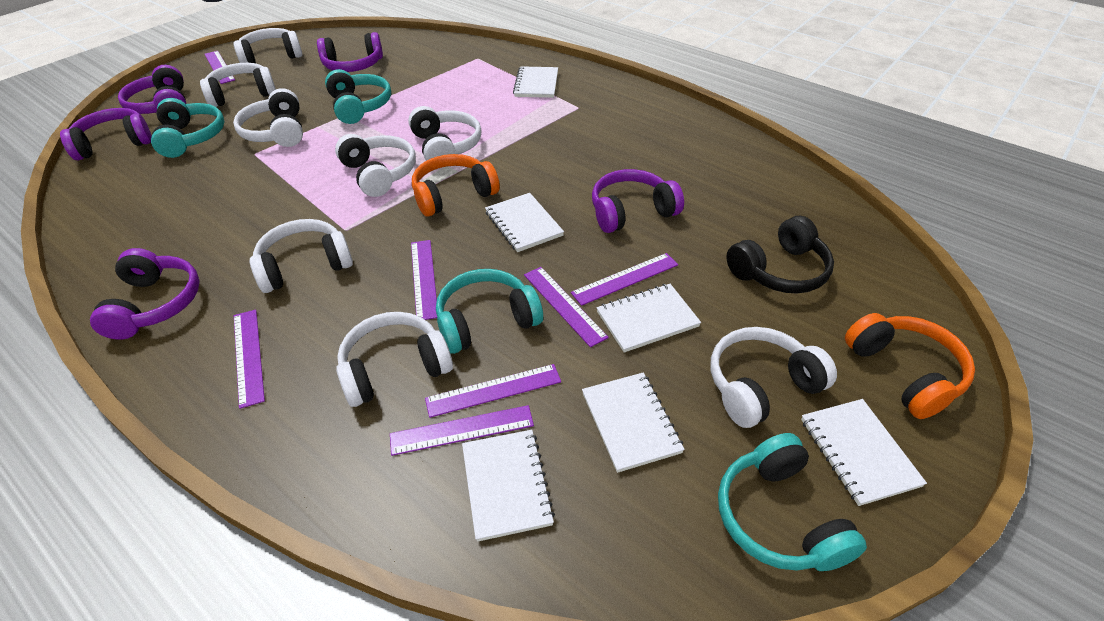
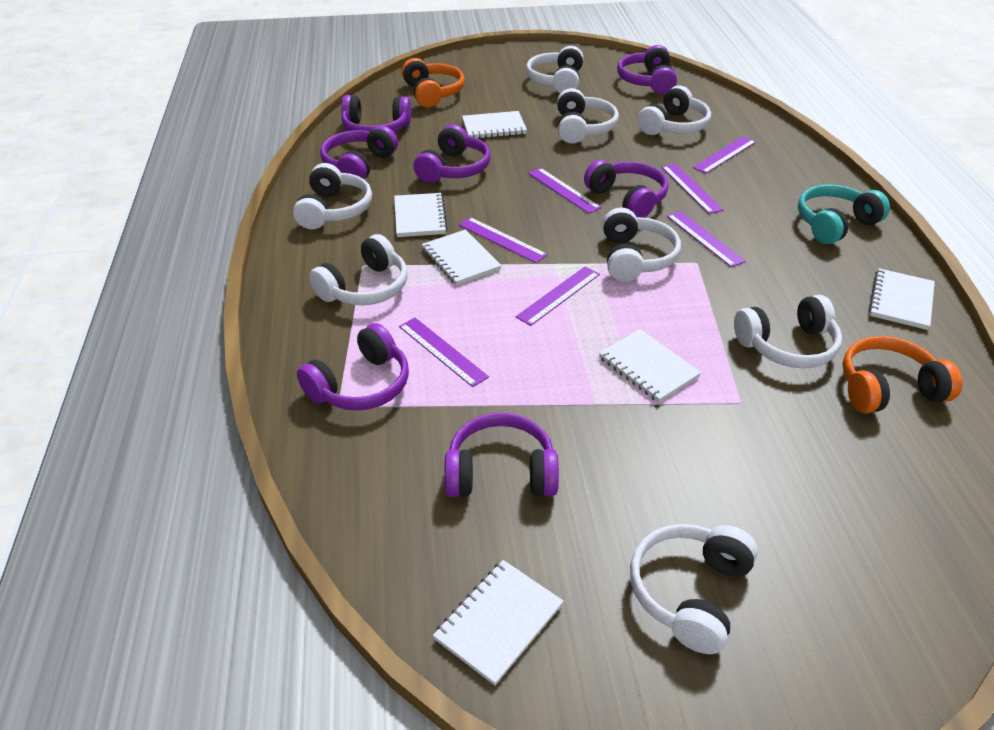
black headphones: 1 -> 0
purple headphones: 5 -> 7
turquoise headphones: 4 -> 1

